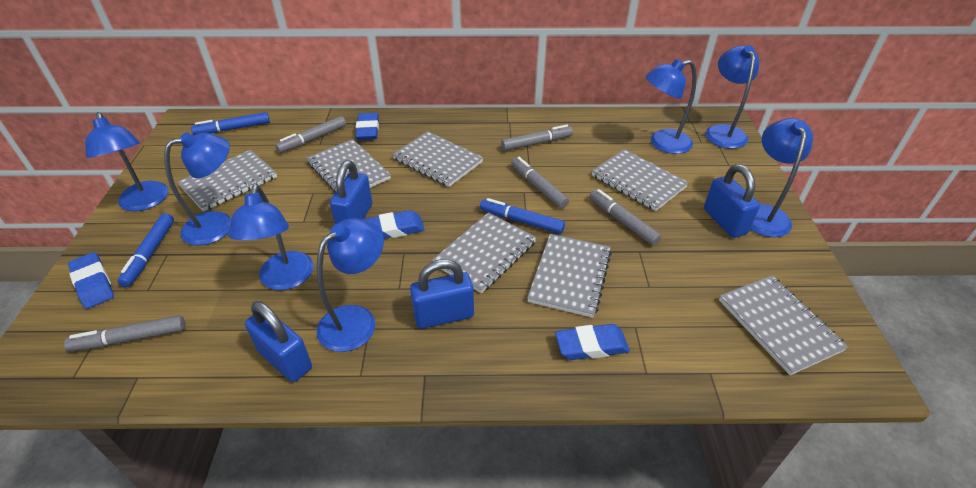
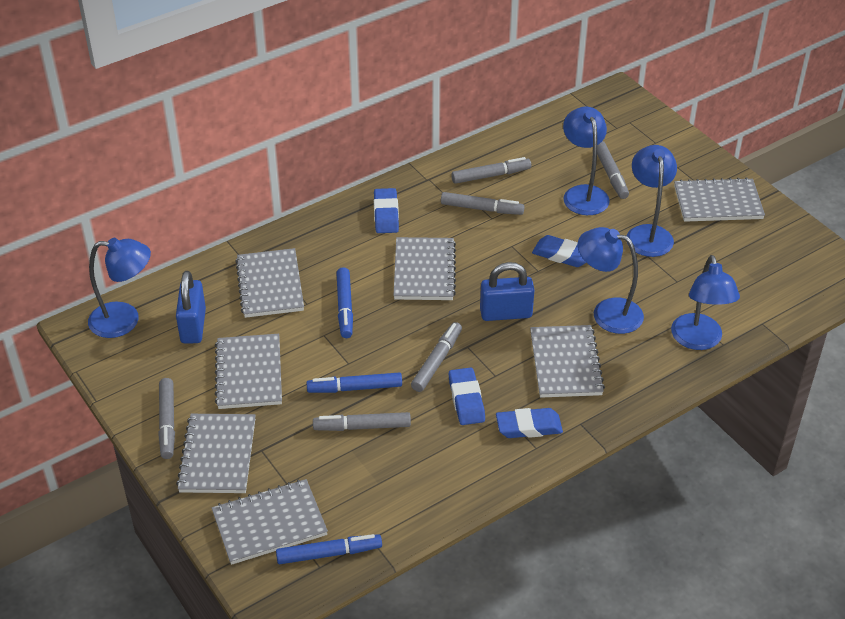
blue lamp: 7 -> 5
blue padlock: 4 -> 2
grey marker: 5 -> 6

